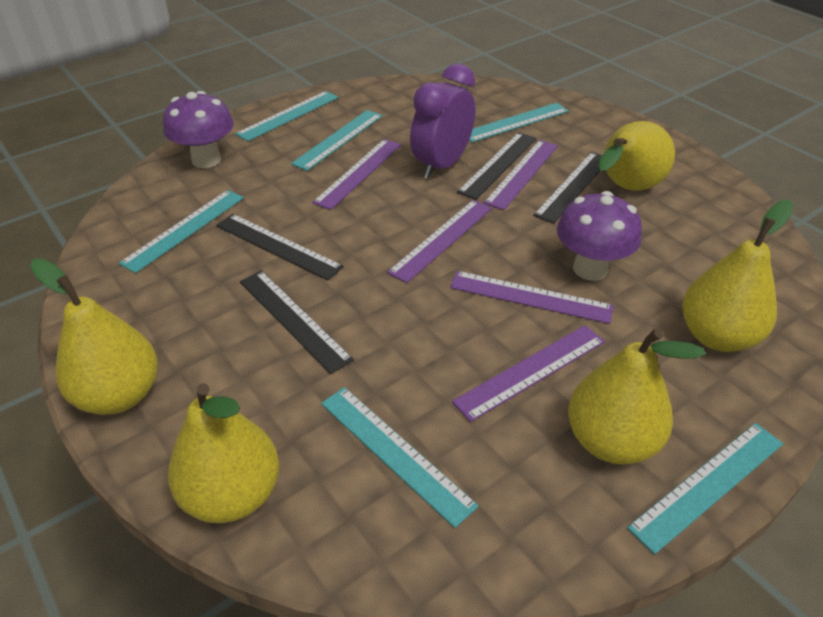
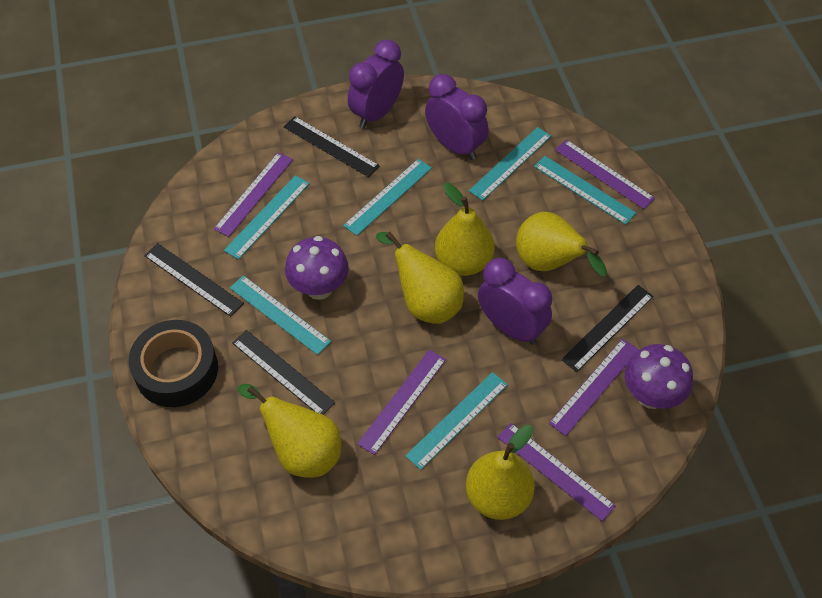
black tape: 0 -> 1
purple clock: 1 -> 3

